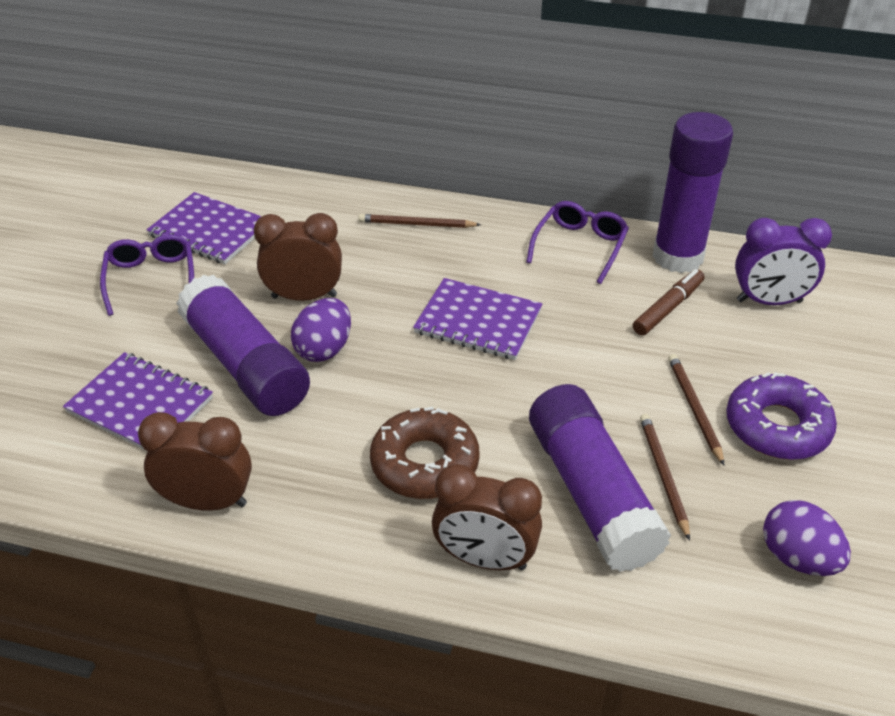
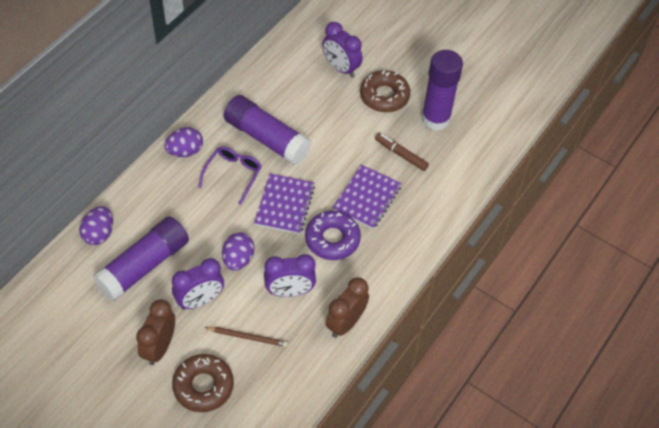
brown clock: 3 -> 2
brown donut: 1 -> 2
brown pencil: 3 -> 1
purple clock: 1 -> 3
purple egg: 2 -> 3
purple glasses: 2 -> 1
purple notebook: 3 -> 2

